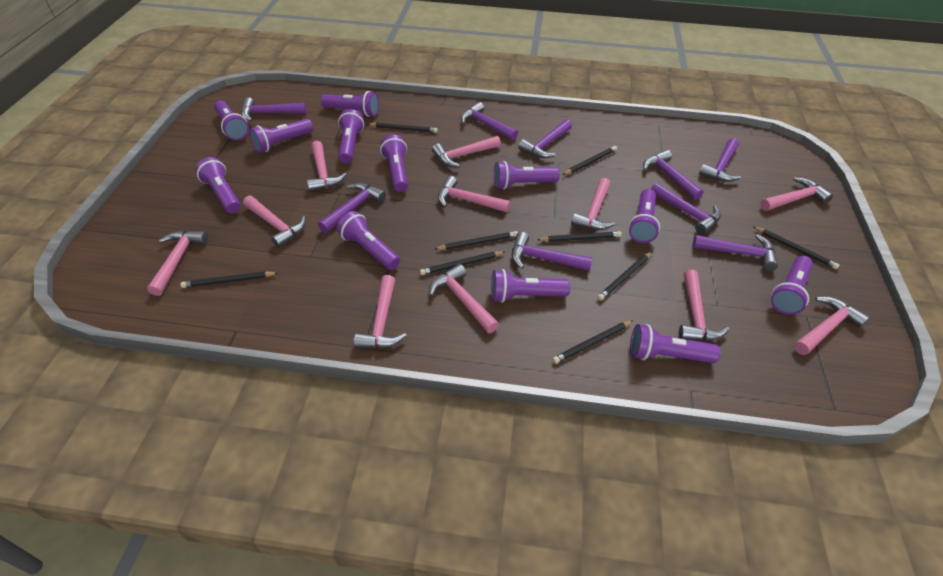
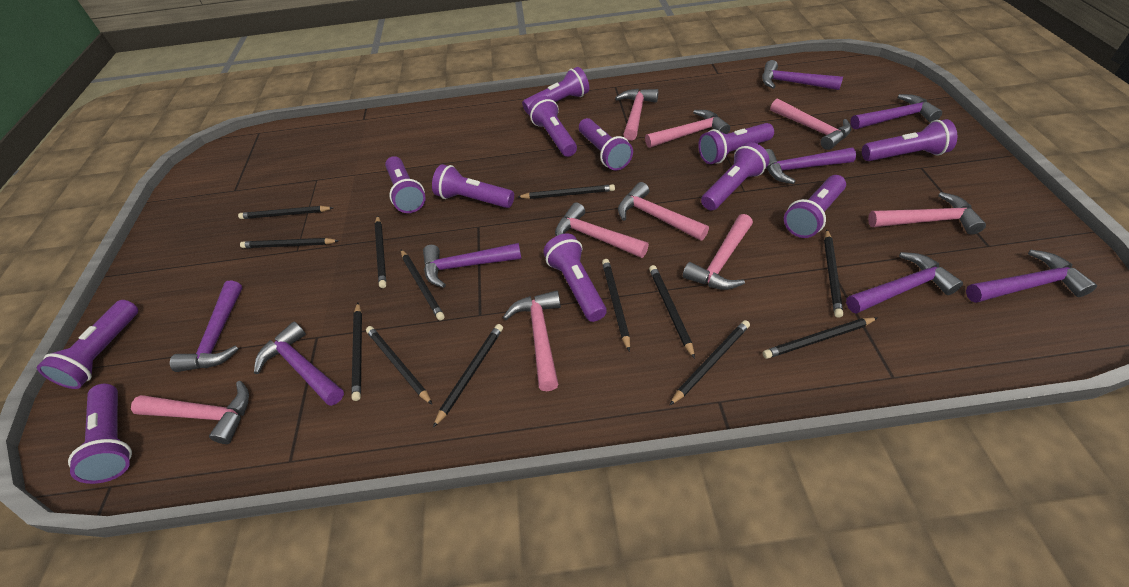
black pencil: 9 -> 13
pink hammer: 11 -> 9
purple hammer: 9 -> 8

